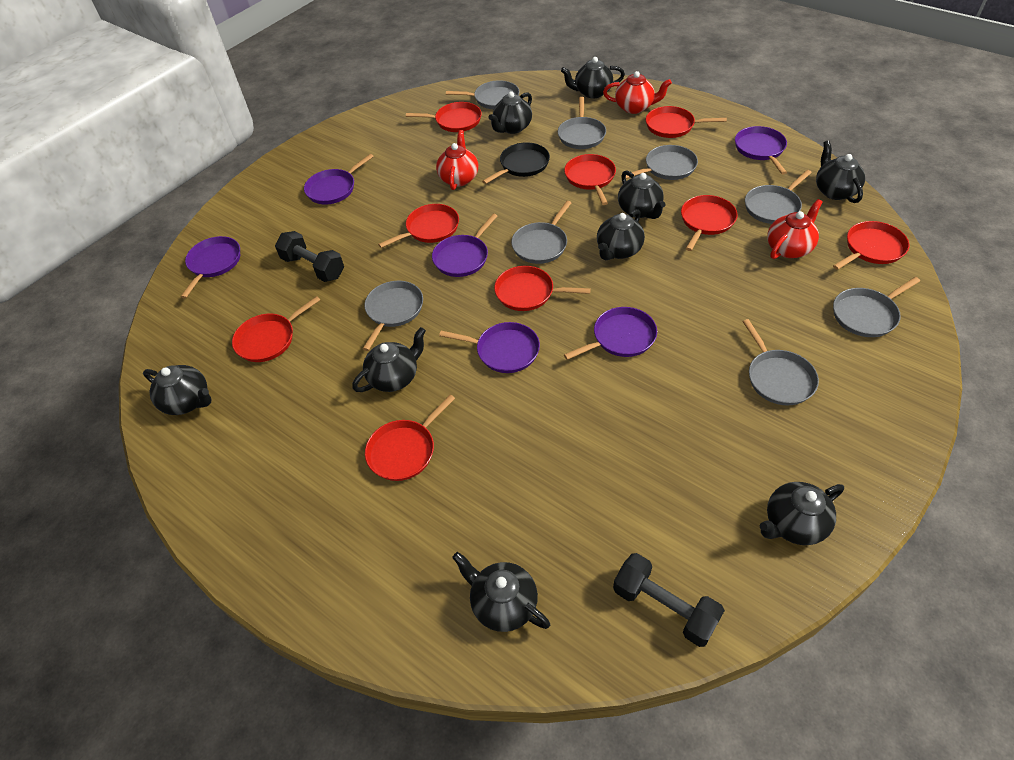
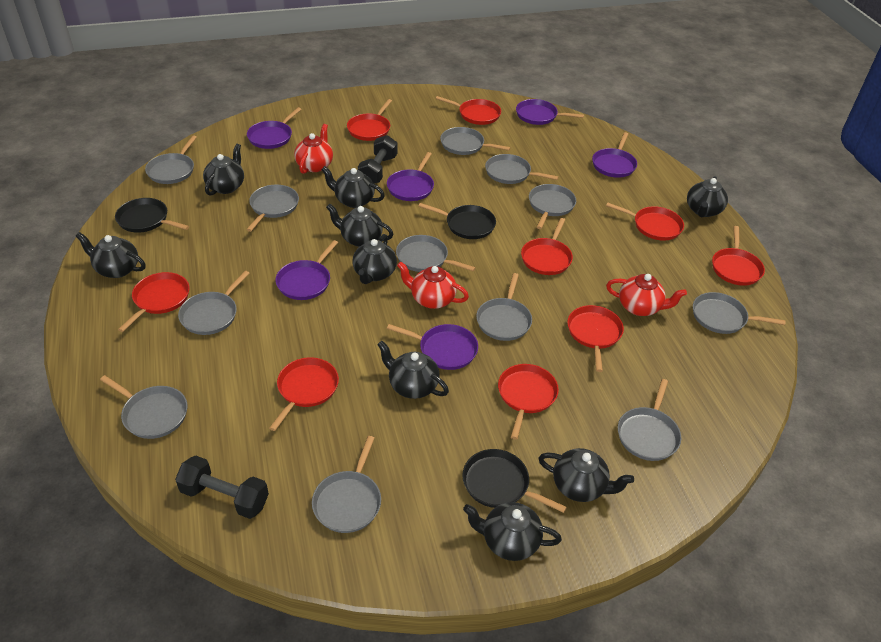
black pan: 1 -> 3
grey pan: 8 -> 12

